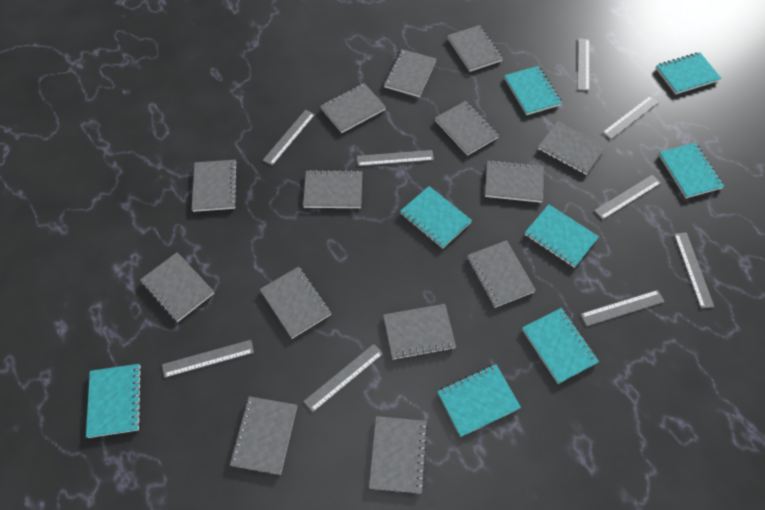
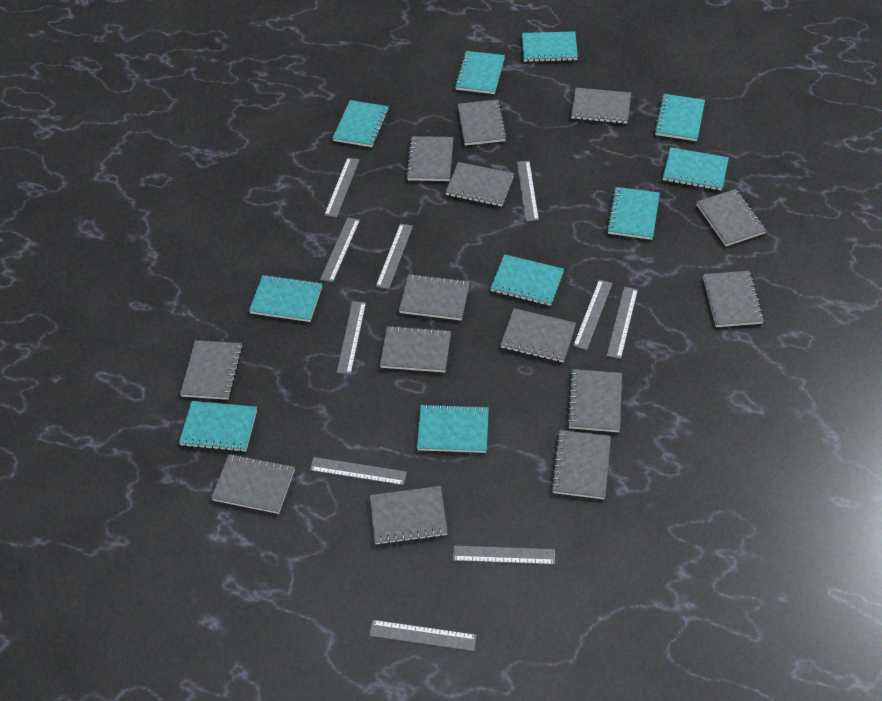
grey ruler: 9 -> 10
turquoise notebook: 8 -> 10

